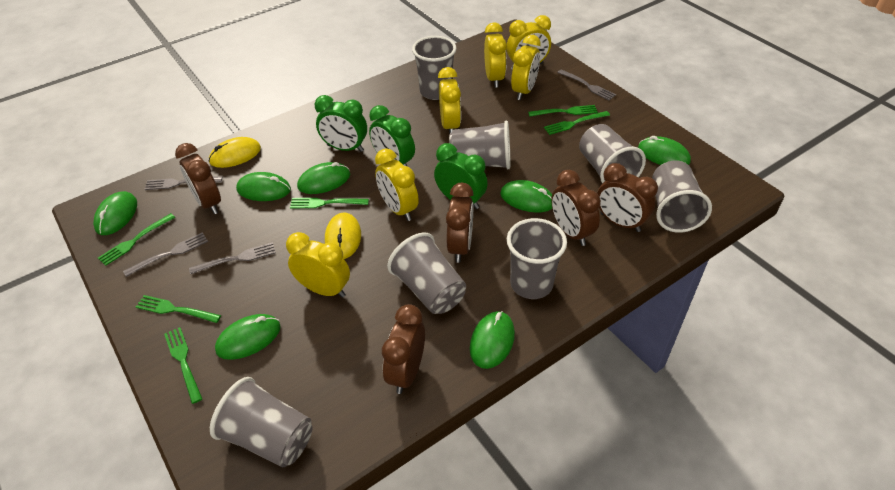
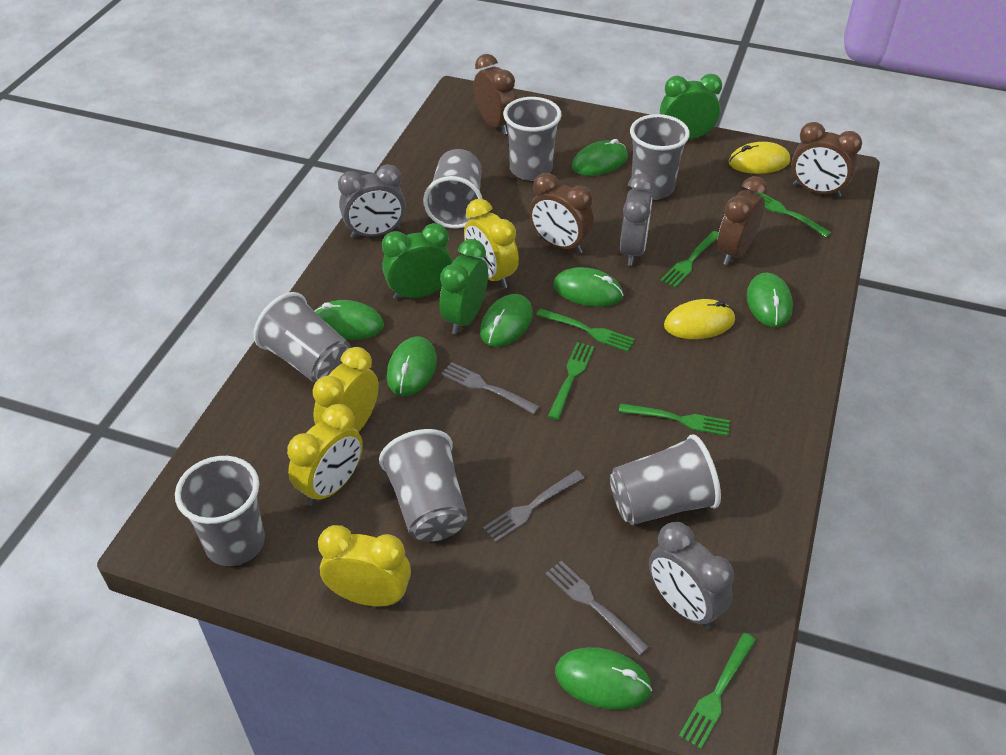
brown clock: 5 -> 4
grey clock: 0 -> 3
grey fork: 4 -> 3
yellow clock: 6 -> 4

